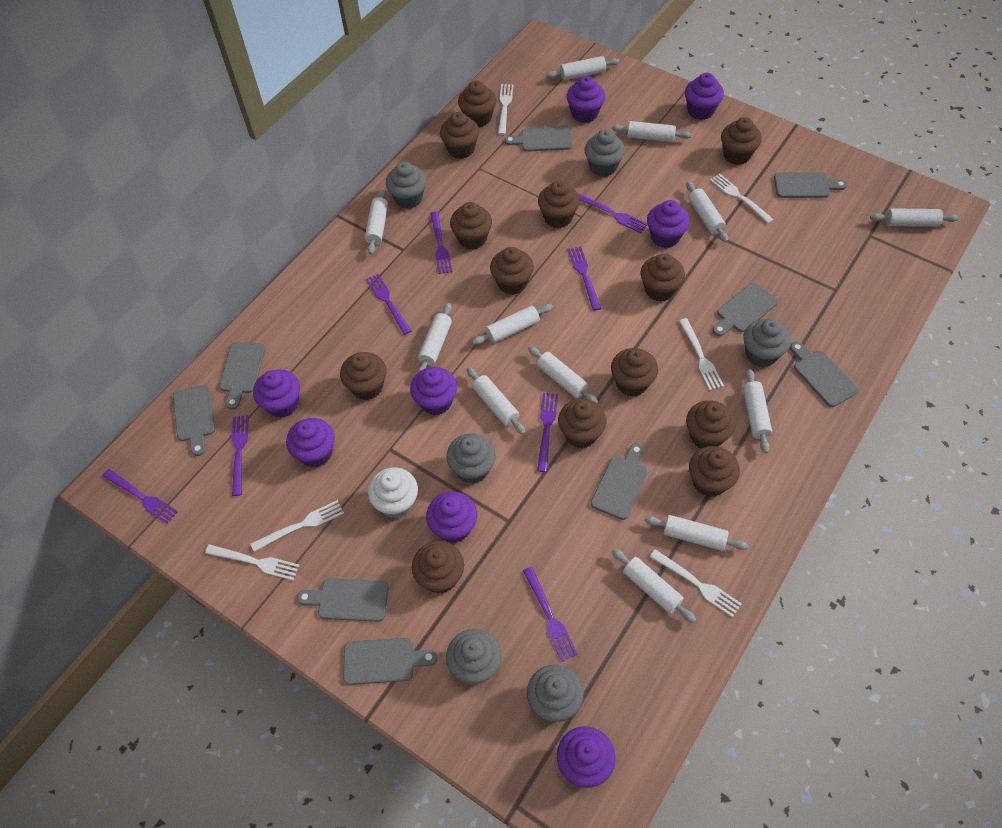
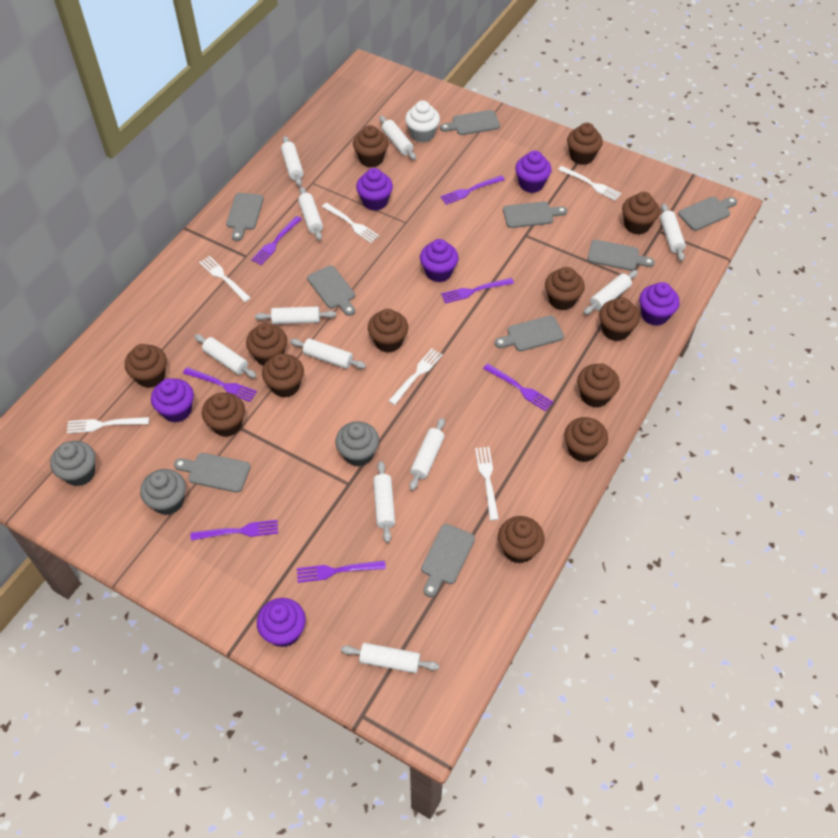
grey cupcake: 6 -> 3
purple cupcake: 8 -> 6
purple fork: 8 -> 7
white rolling pin: 12 -> 11

